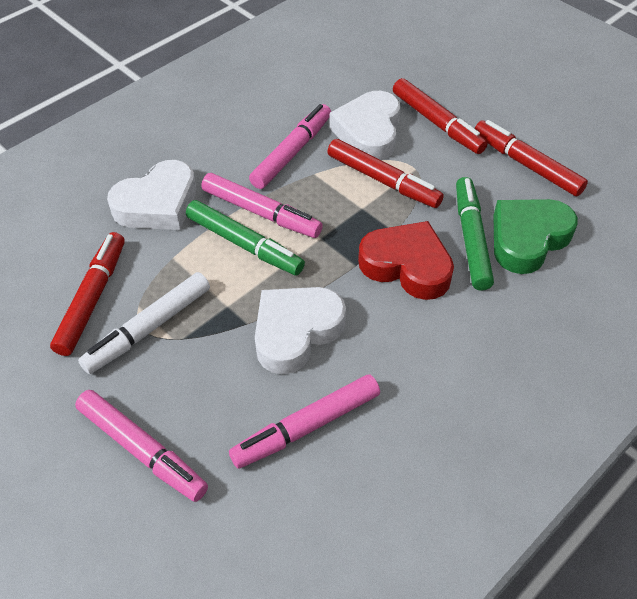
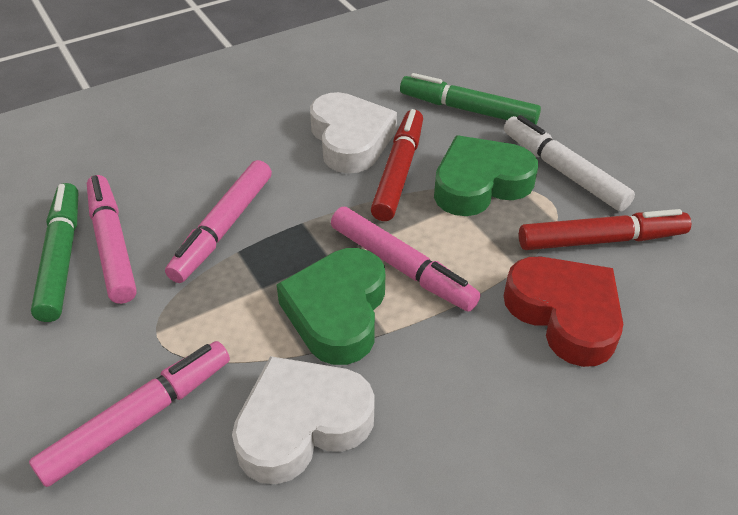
green heart: 1 -> 2
red marker: 4 -> 2
white heart: 3 -> 2

